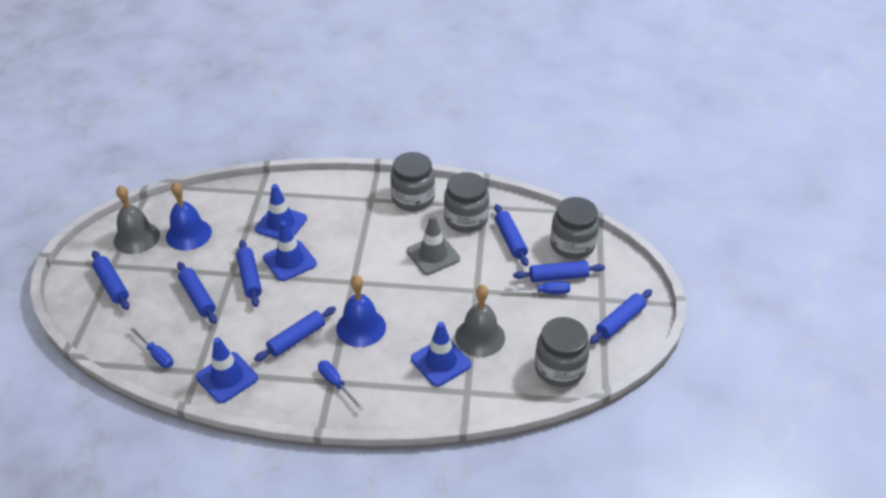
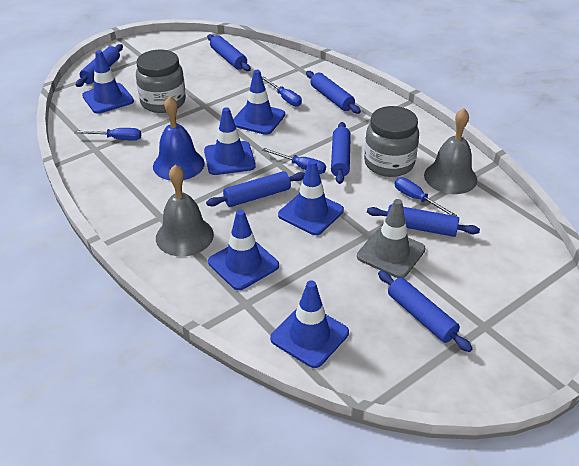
blue bell: 2 -> 1
blue screwdriver: 3 -> 4
blue traffic cone: 4 -> 6
grey jar: 4 -> 2

